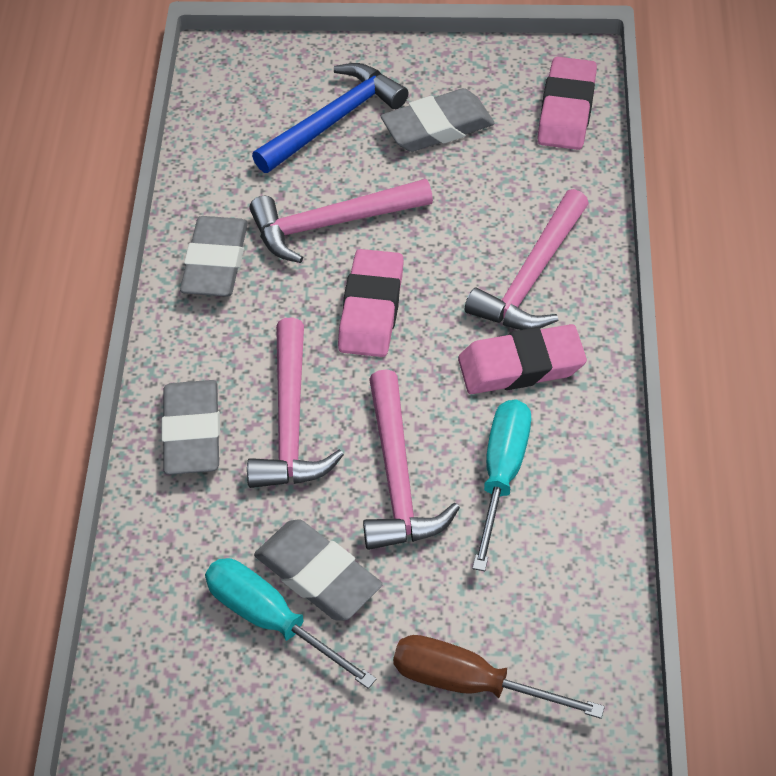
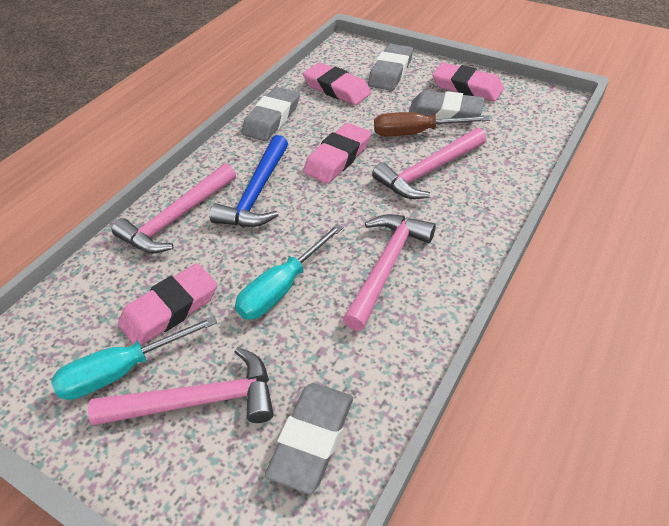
pink eraser: 3 -> 4

